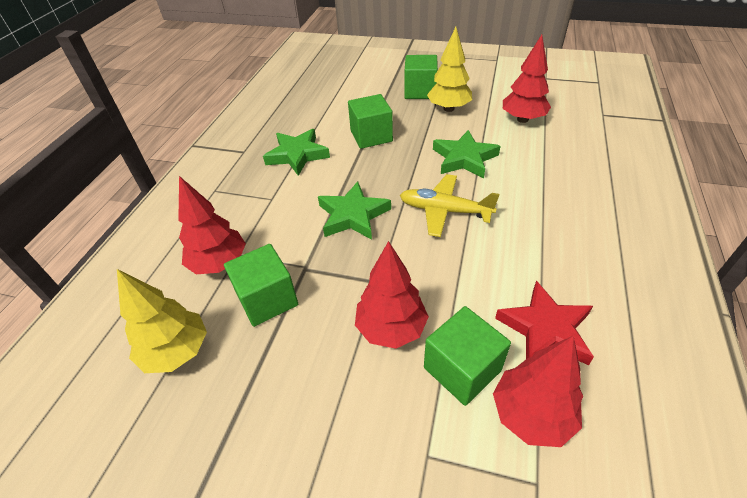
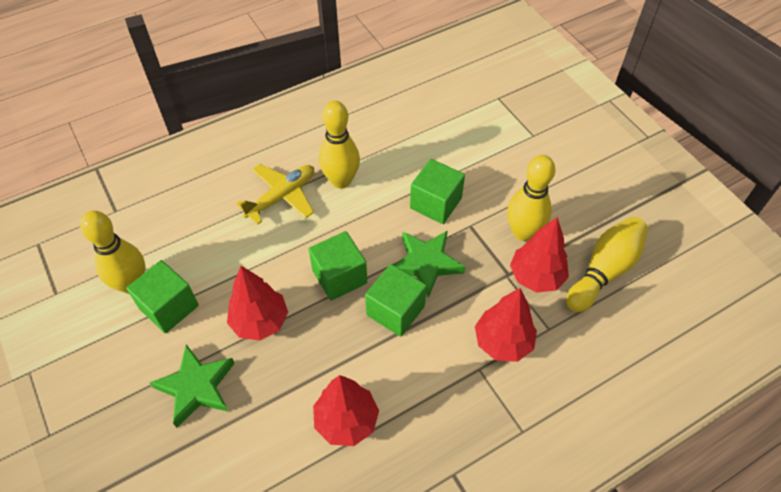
green star: 3 -> 2
red star: 1 -> 0
yellow bowling pin: 0 -> 4
yellow tree: 2 -> 0

